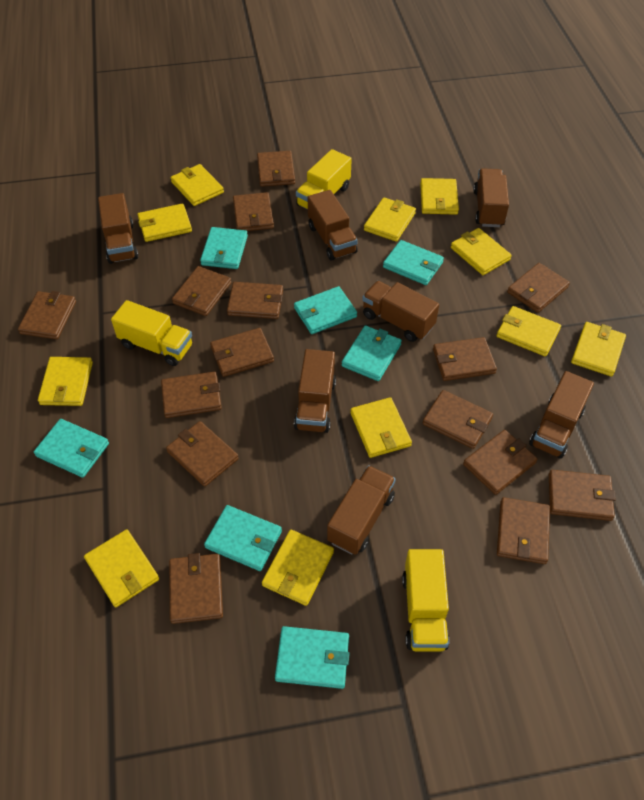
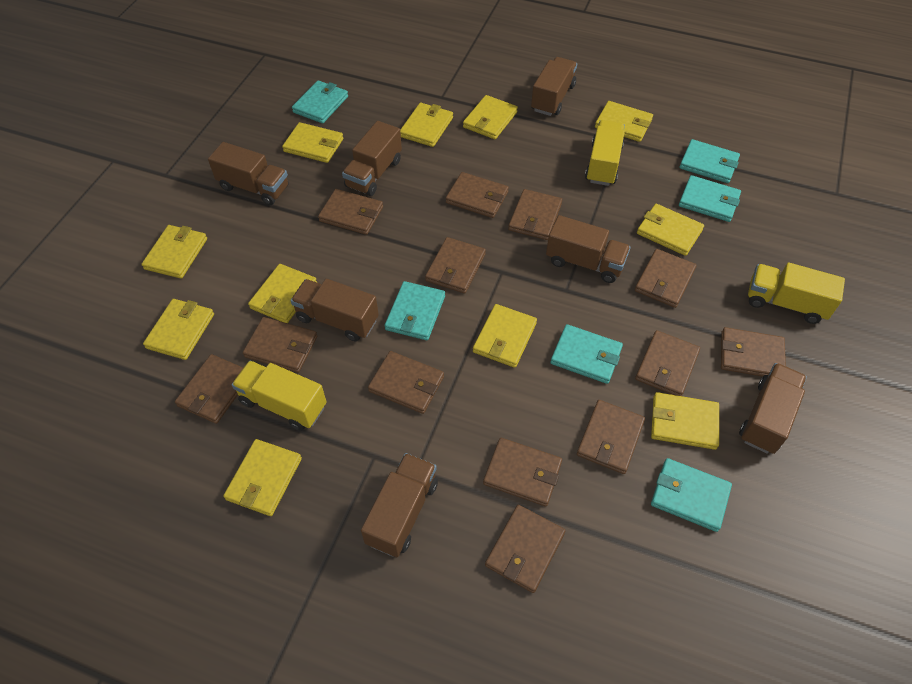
brown wallet: 15 -> 13
turquoise wallet: 7 -> 6

